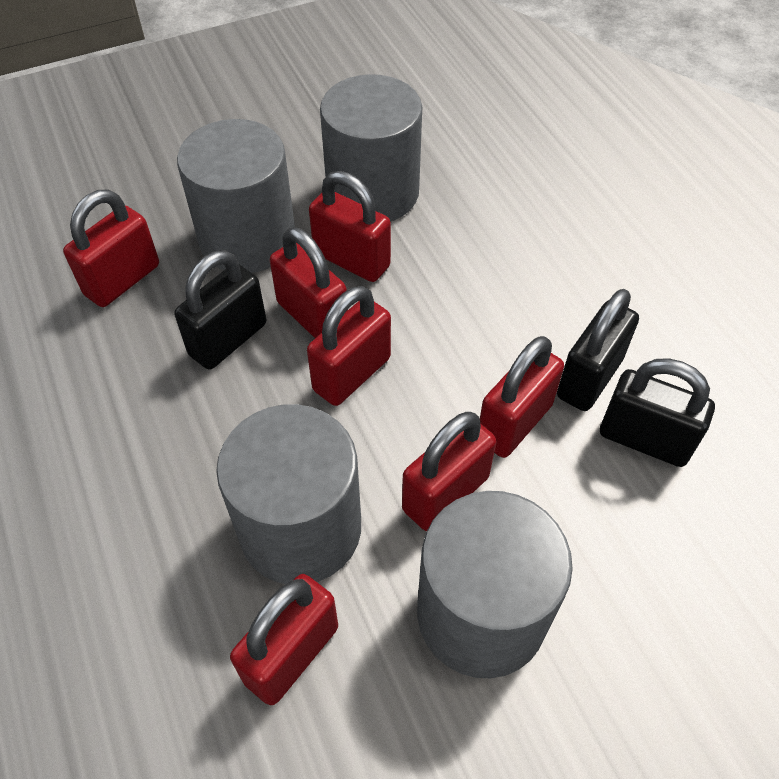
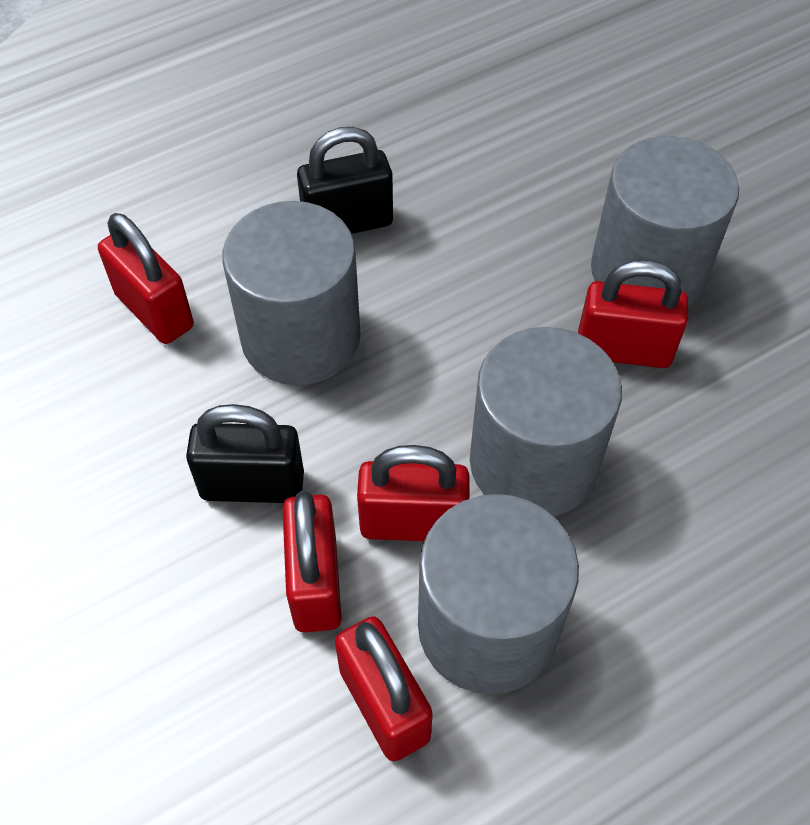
black padlock: 3 -> 2
red padlock: 7 -> 5

